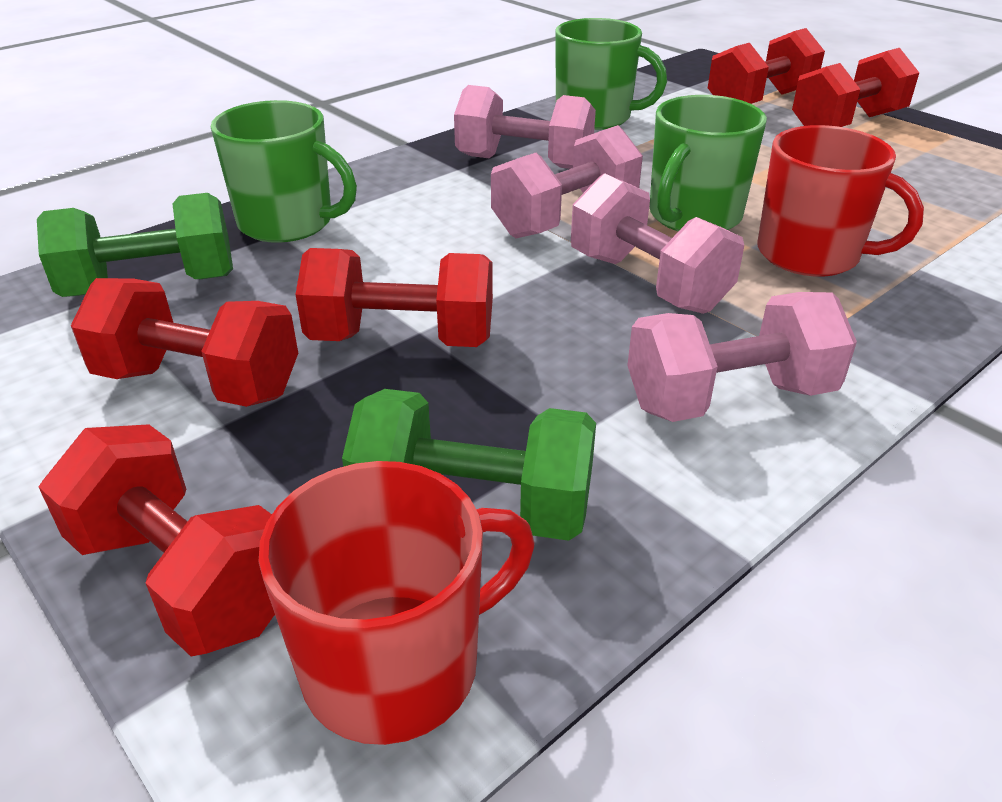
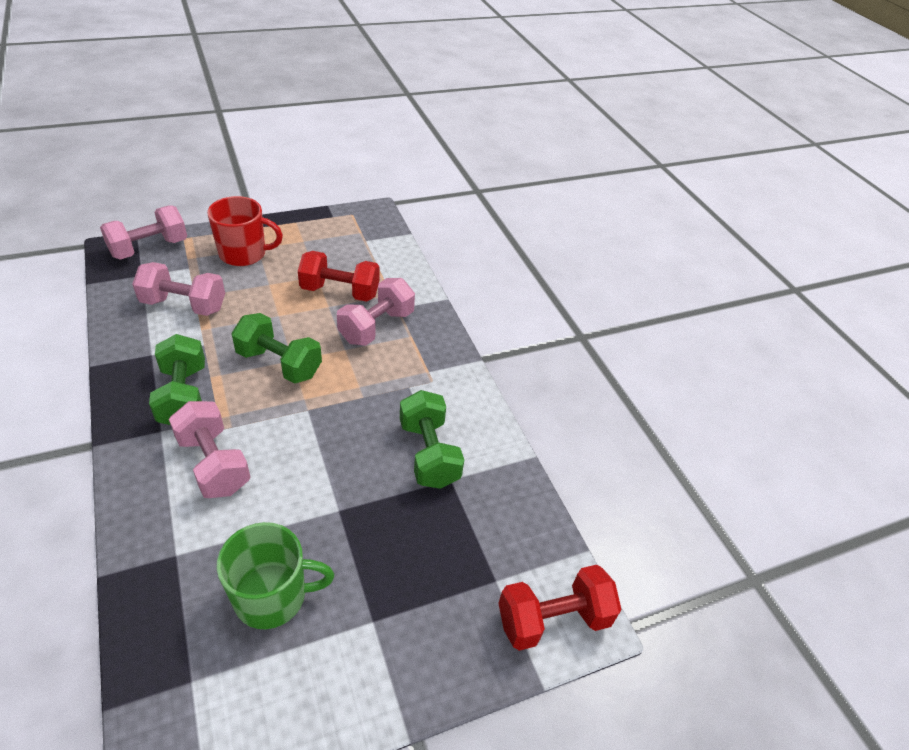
green dumbbell: 2 -> 3
green mug: 3 -> 1
red dumbbell: 5 -> 2
red mug: 2 -> 1

